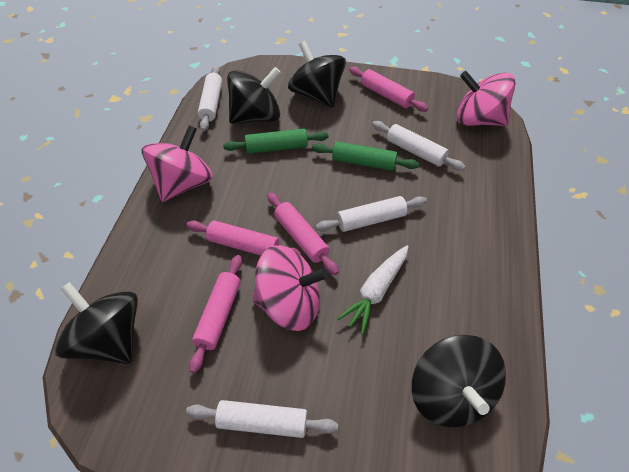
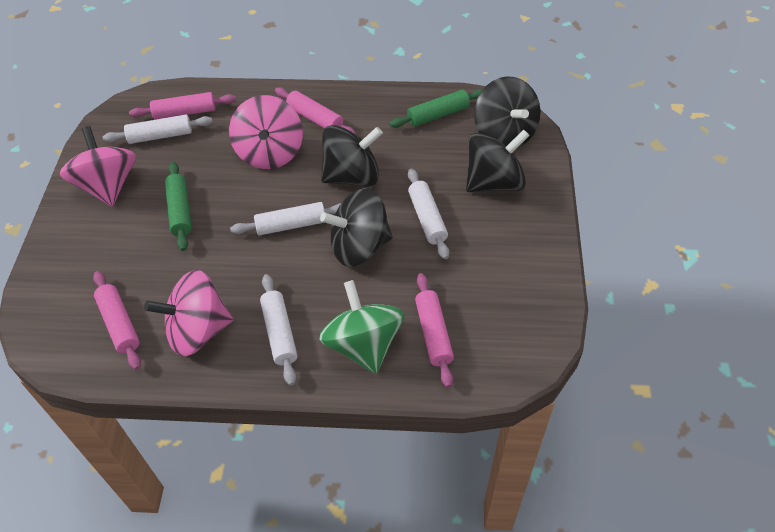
green spinning top: 0 -> 1
white carrot: 1 -> 0

